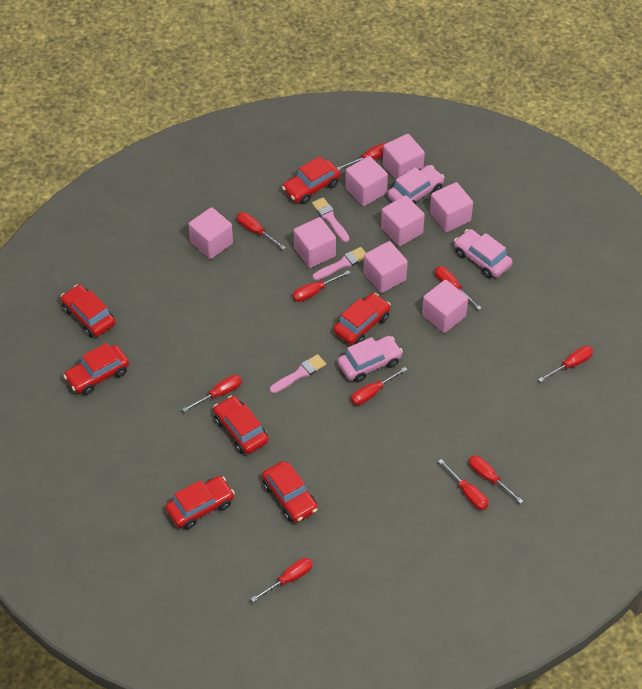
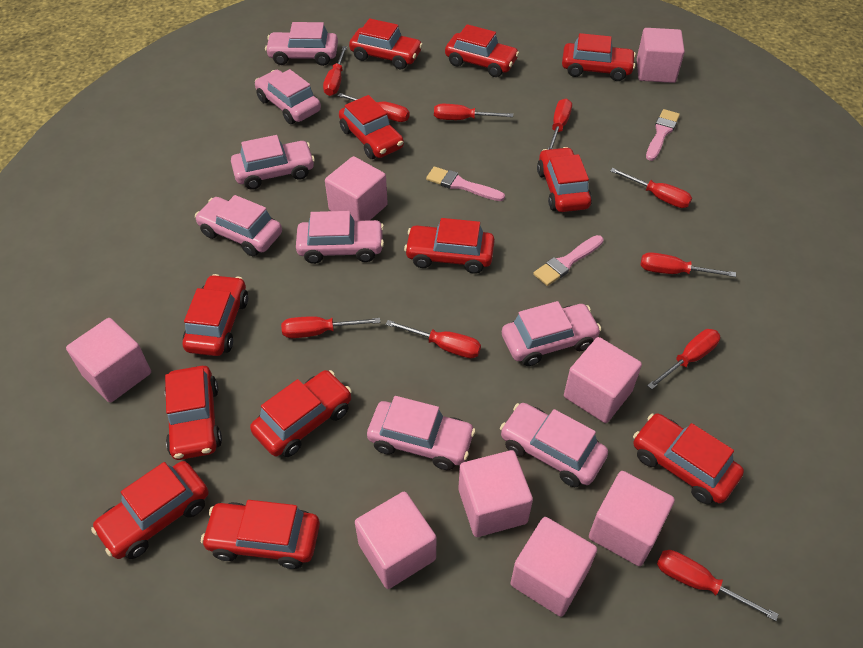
pink car: 3 -> 8
red car: 7 -> 12

